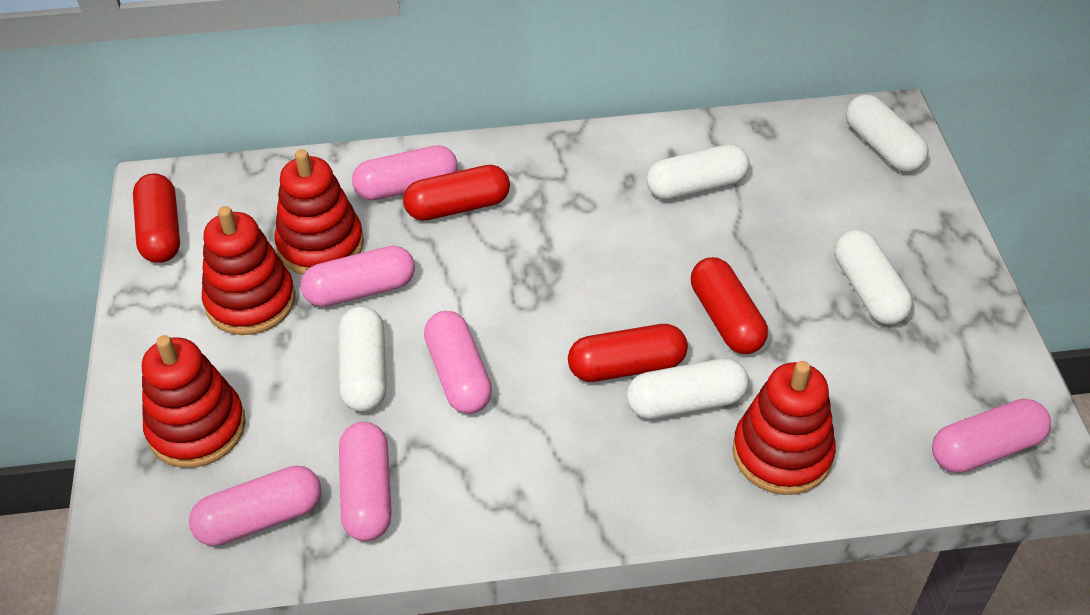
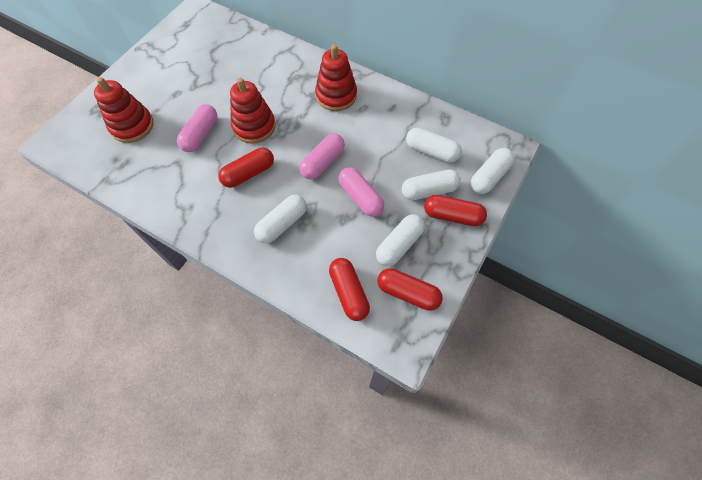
pink capsule: 6 -> 3
red stacking toy: 4 -> 3

